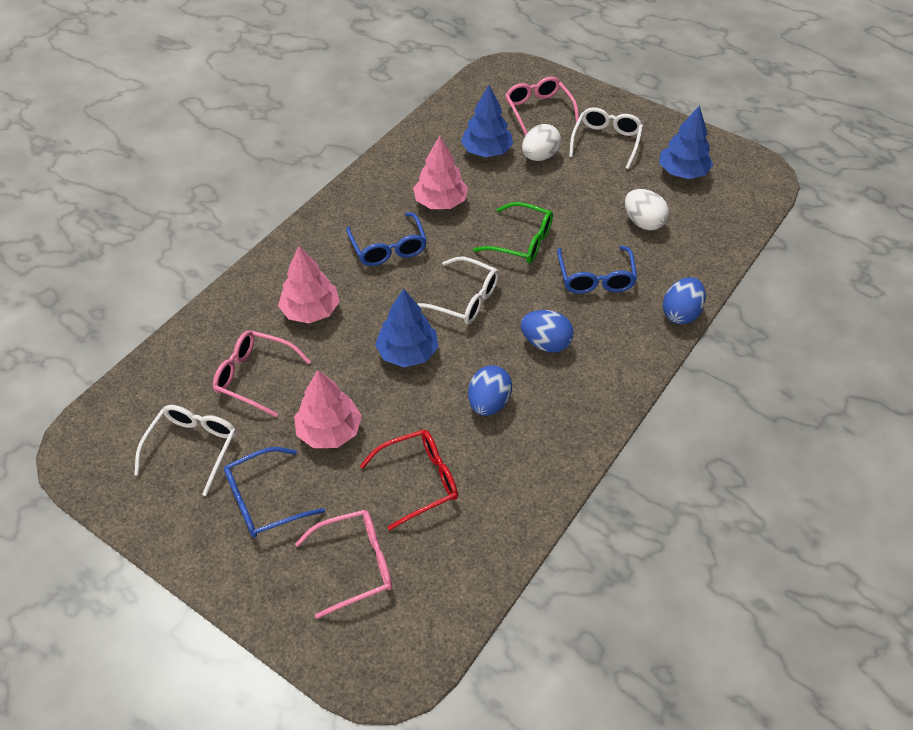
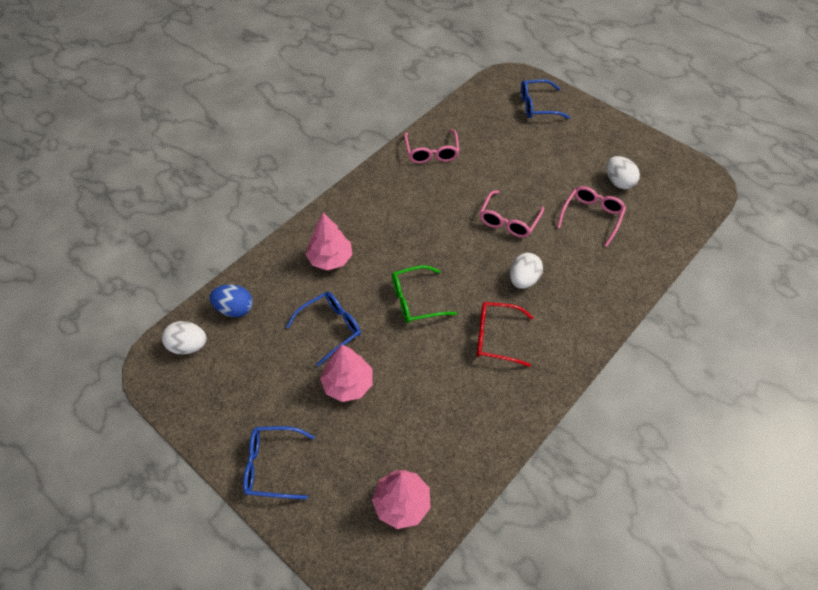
blue egg: 3 -> 1
blue tree: 3 -> 0
white egg: 2 -> 3
white glasses: 3 -> 0

